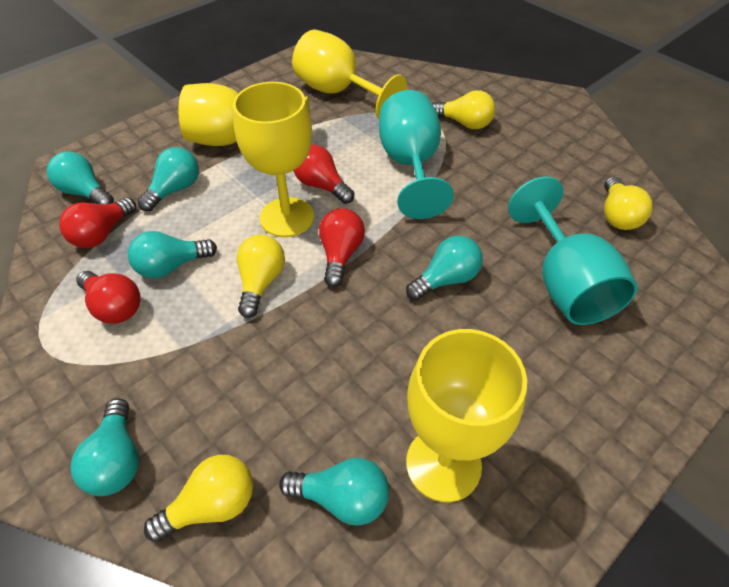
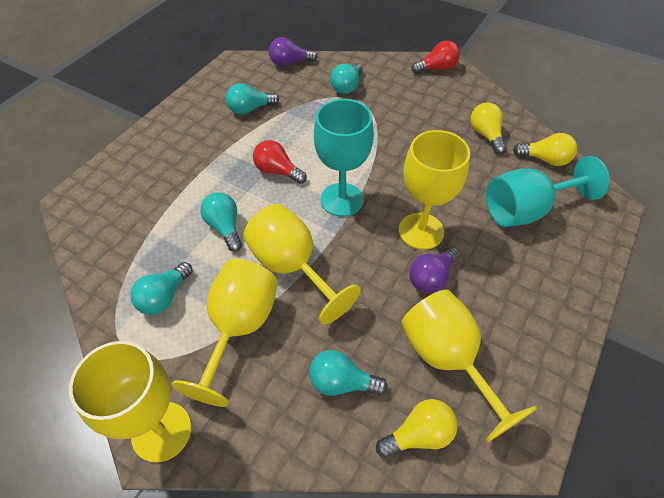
purple light bulb: 0 -> 2
red light bulb: 4 -> 2
turquoise light bulb: 6 -> 5
yellow goblet: 4 -> 5
yellow light bulb: 4 -> 3

